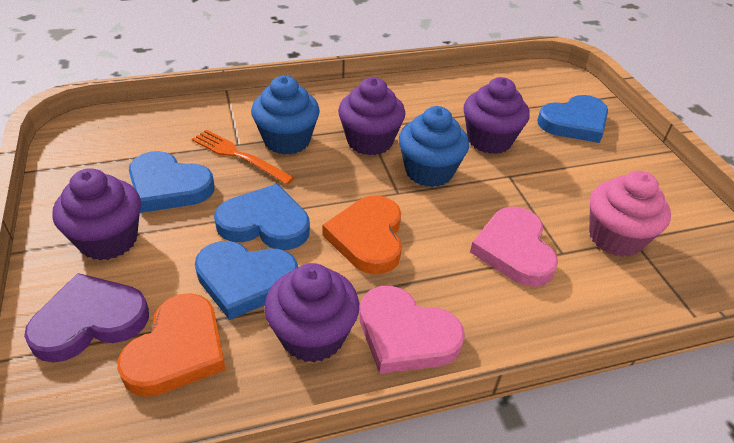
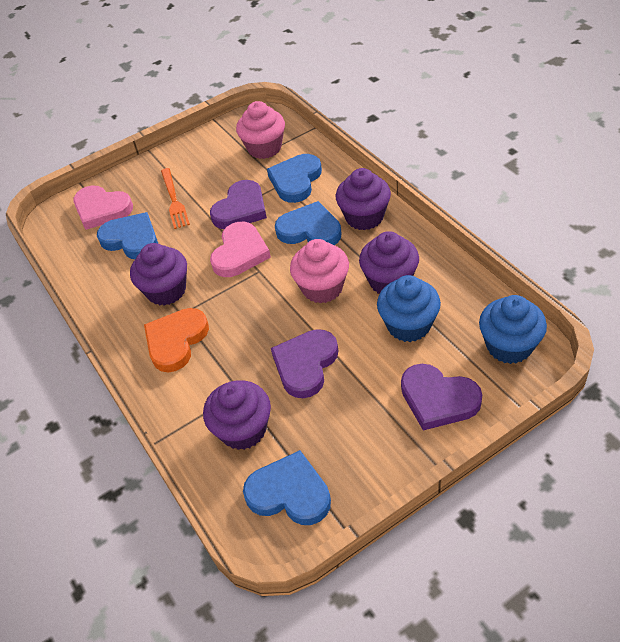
orange heart: 2 -> 1
pink cupcake: 1 -> 2
purple heart: 1 -> 3

